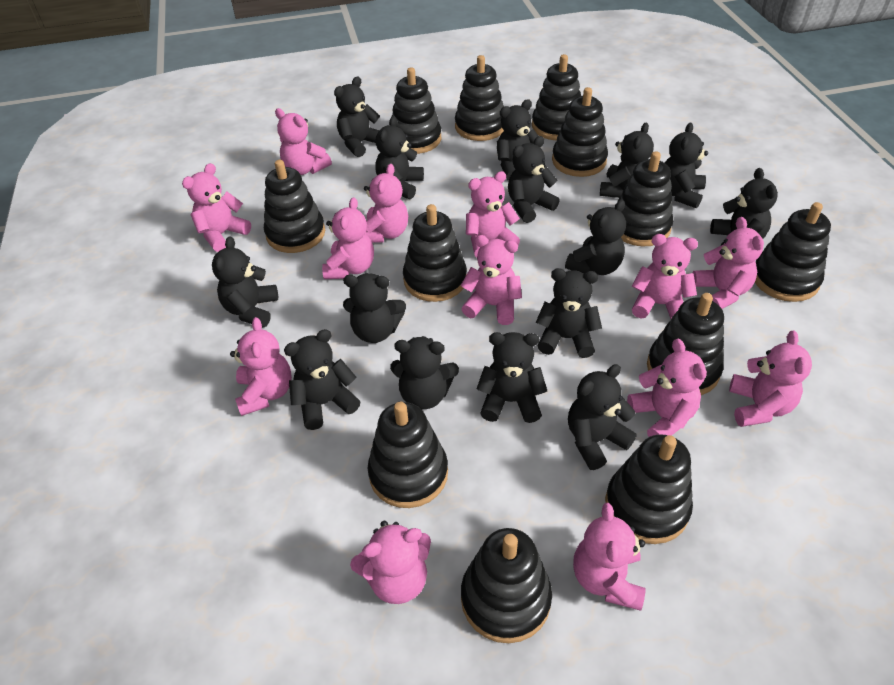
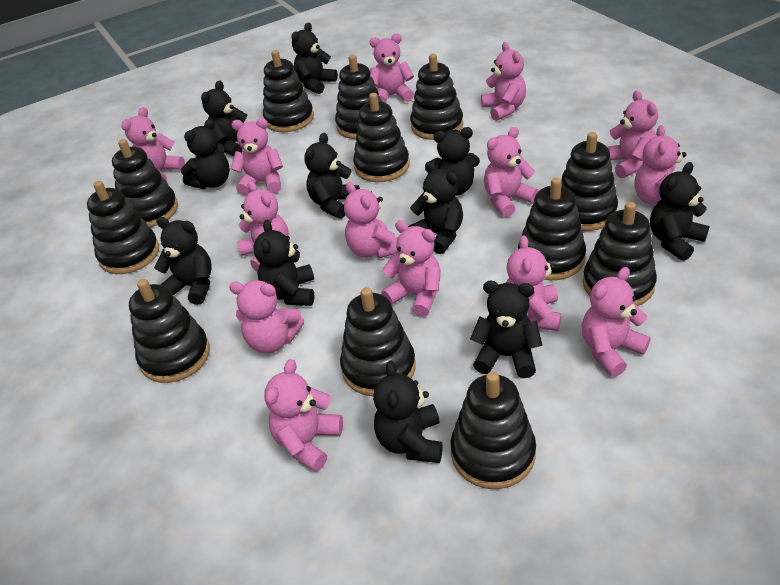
black teddy bear: 15 -> 11
pink teddy bear: 13 -> 14

